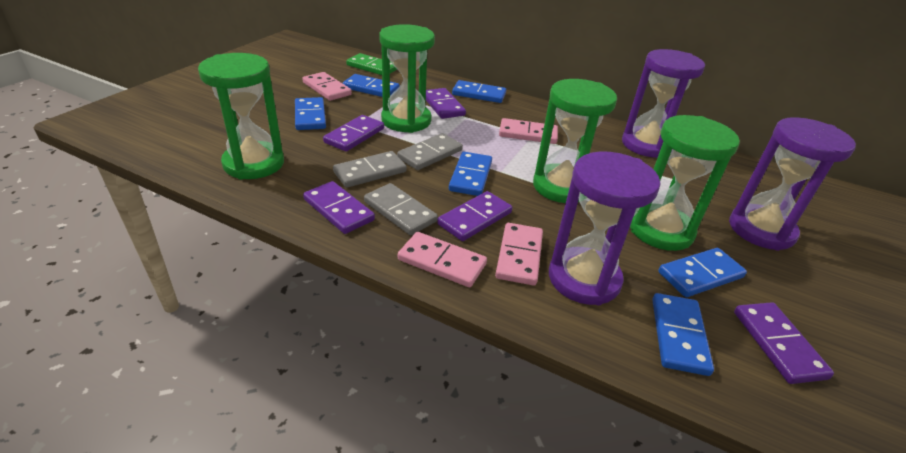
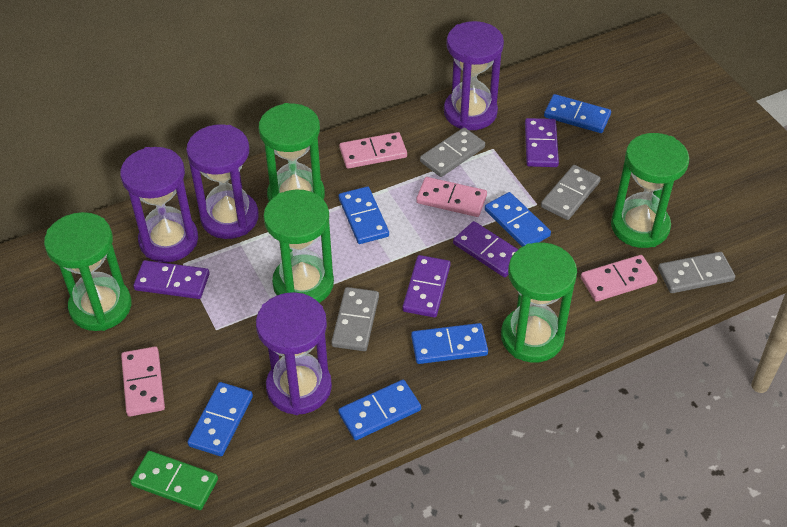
green hourglass: 4 -> 5
grey domino: 3 -> 4
purple domino: 5 -> 4
purple hourglass: 3 -> 4

